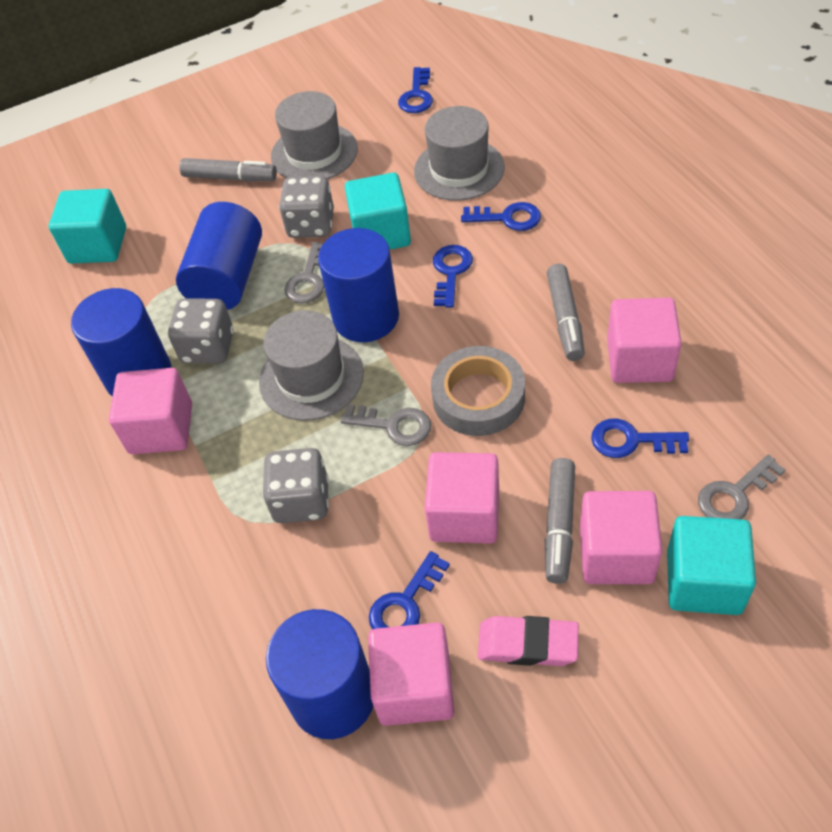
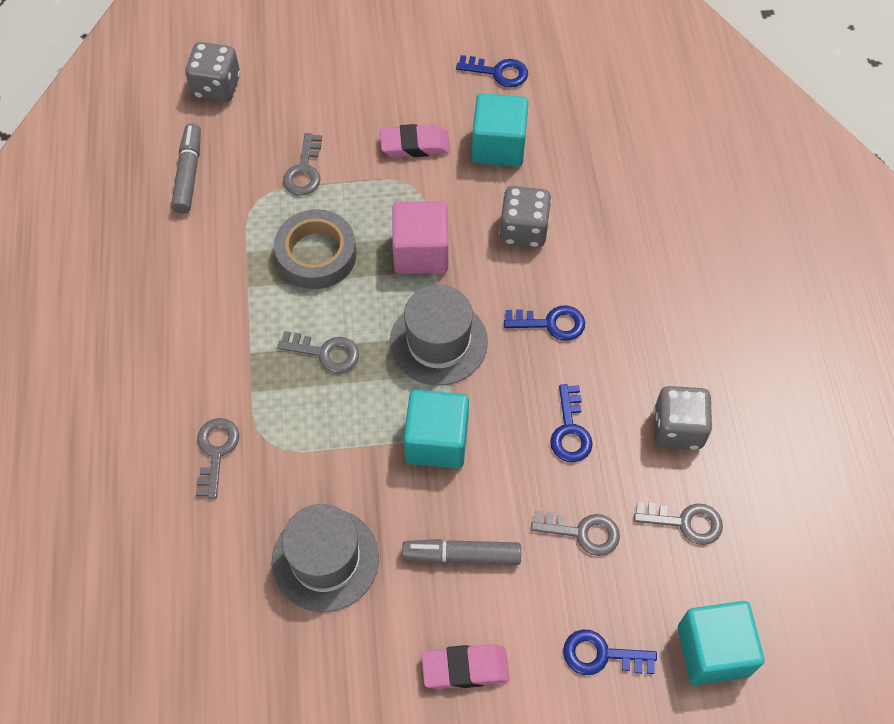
blue cylinder: 4 -> 0
blue key: 5 -> 4
grey hat: 3 -> 2
grey key: 3 -> 5
grey marker: 3 -> 2
pink cube: 5 -> 1
pink eraser: 1 -> 2

